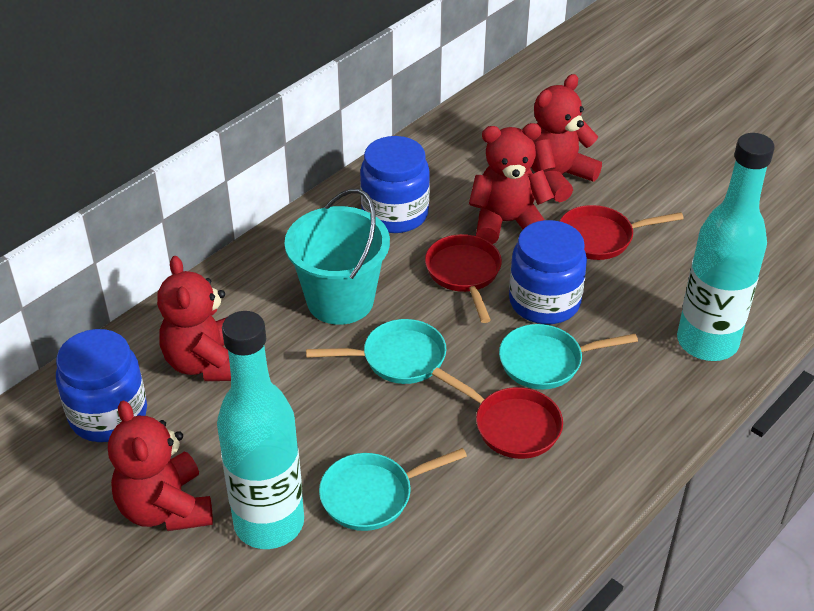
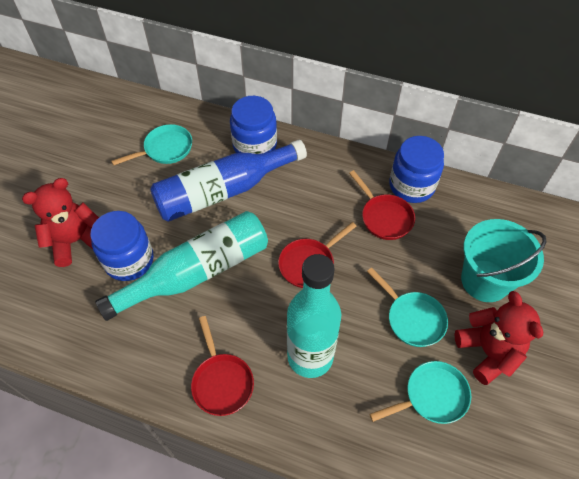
blue bottle: 0 -> 1
red teddy bear: 4 -> 2

